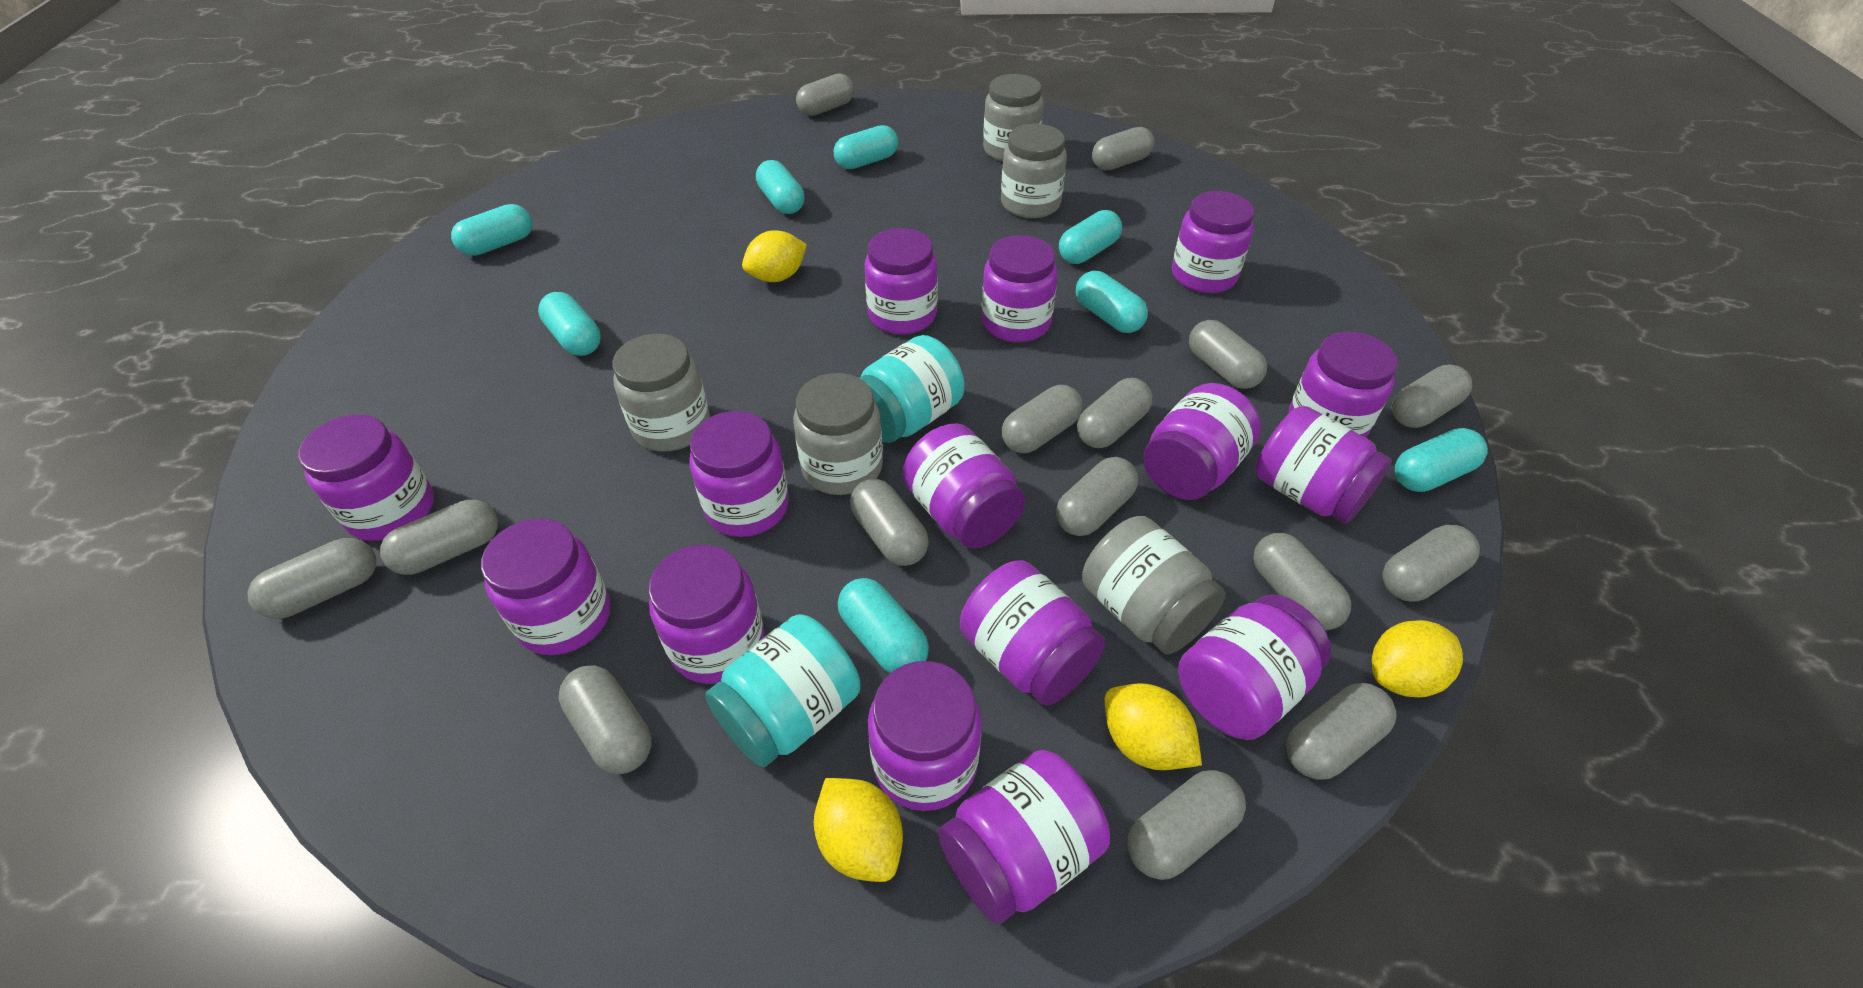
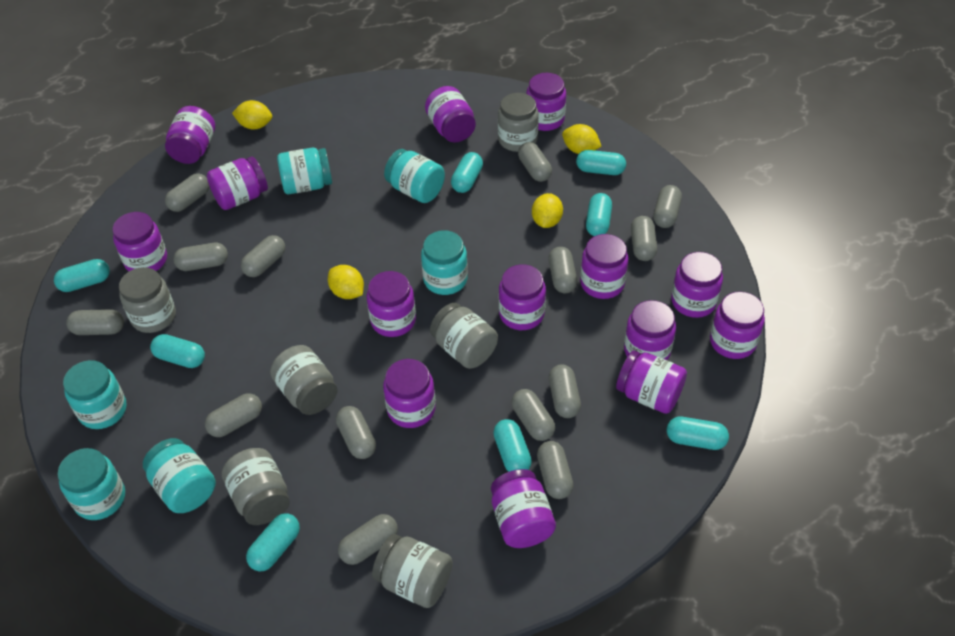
grey capsule: 15 -> 14
grey jar: 5 -> 6
purple jar: 15 -> 14
turquoise jar: 2 -> 6

